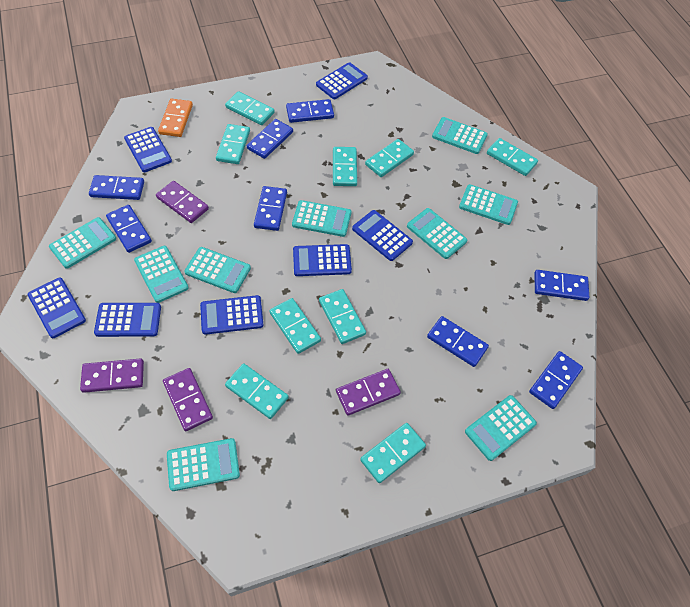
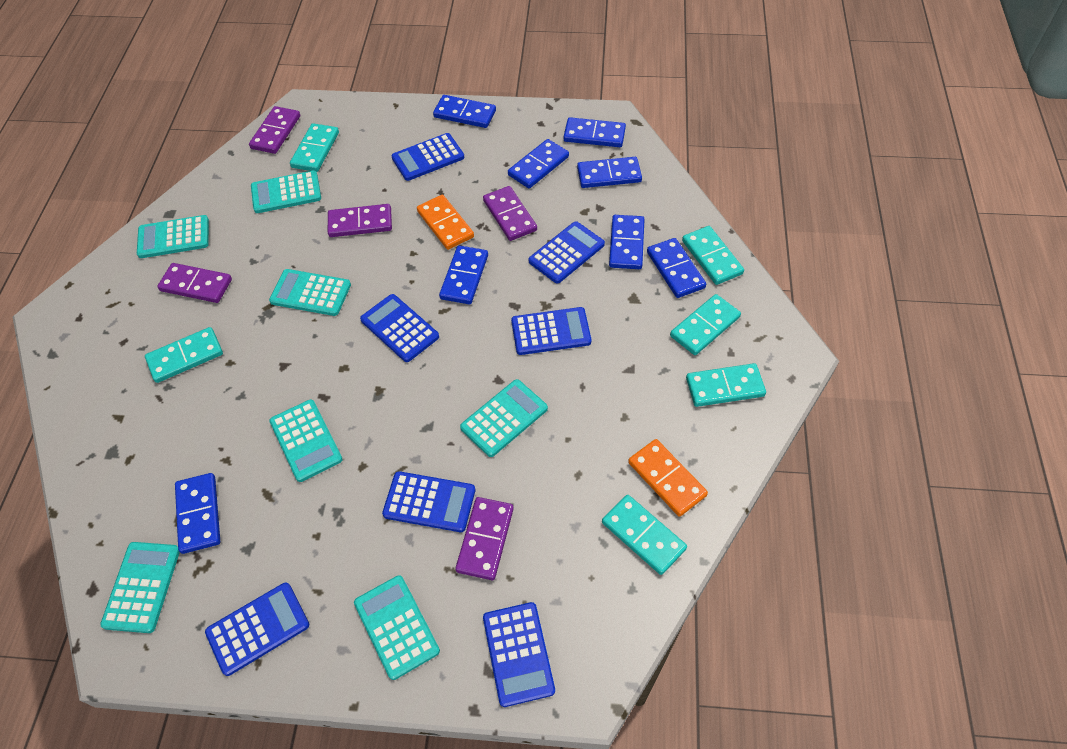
orange domino: 1 -> 2
purple domino: 4 -> 5
turquoise calculator: 9 -> 7
turquoise domino: 9 -> 6

